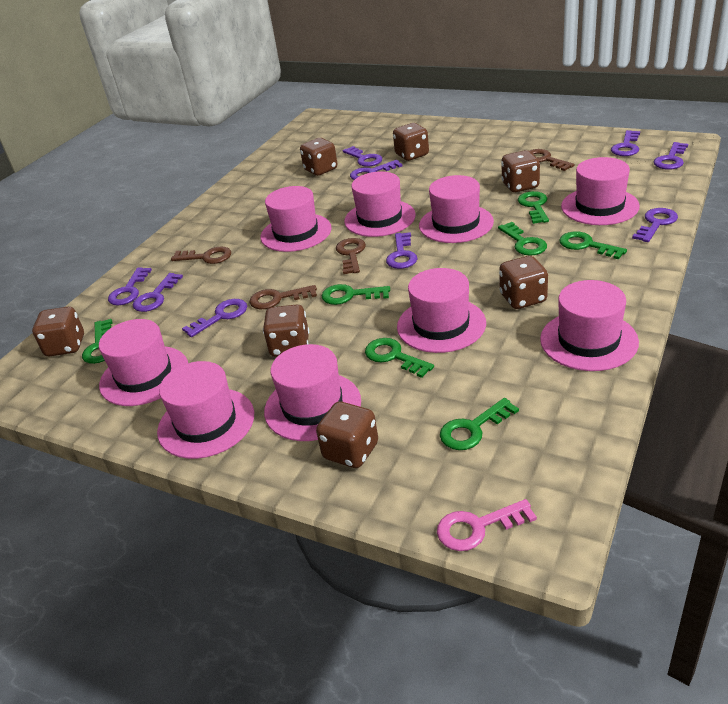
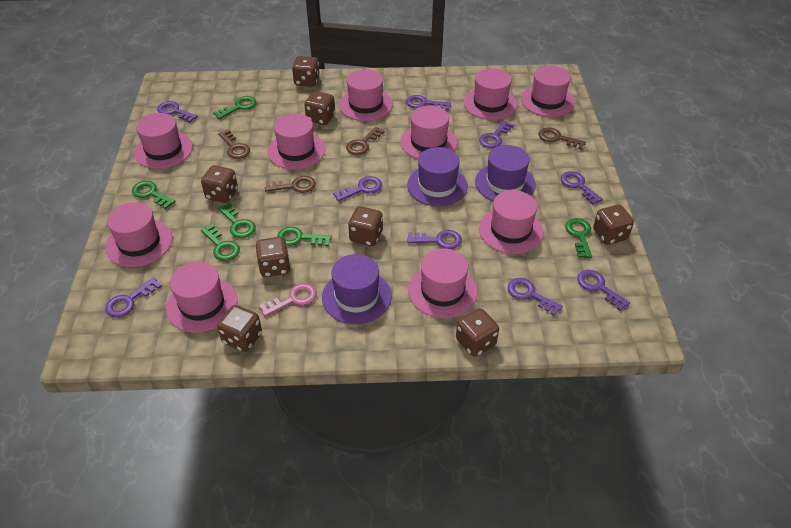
brown dice: 7 -> 8
green key: 7 -> 6
pink hat: 9 -> 10
purple hat: 0 -> 3

